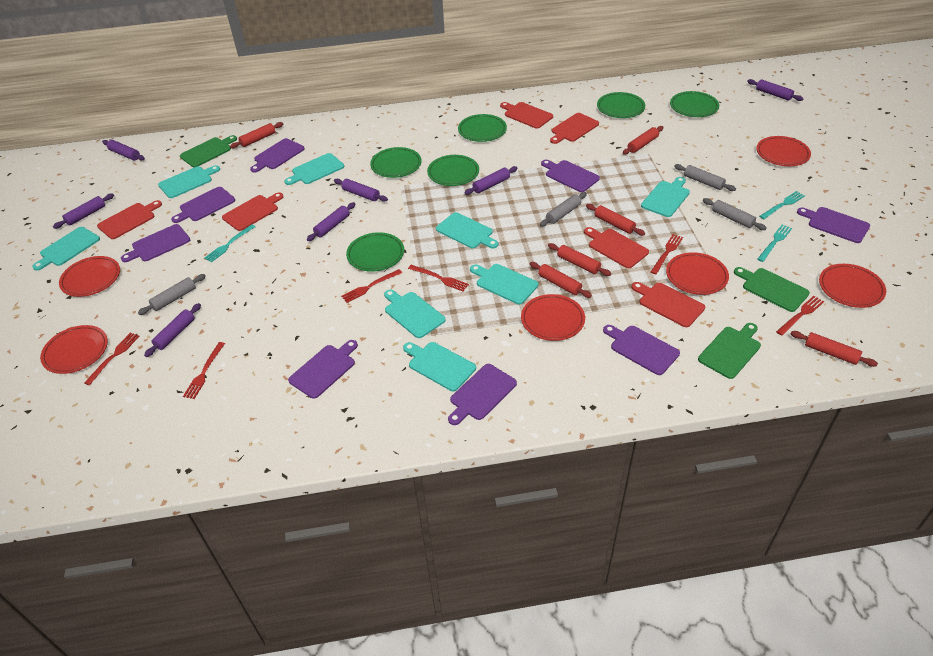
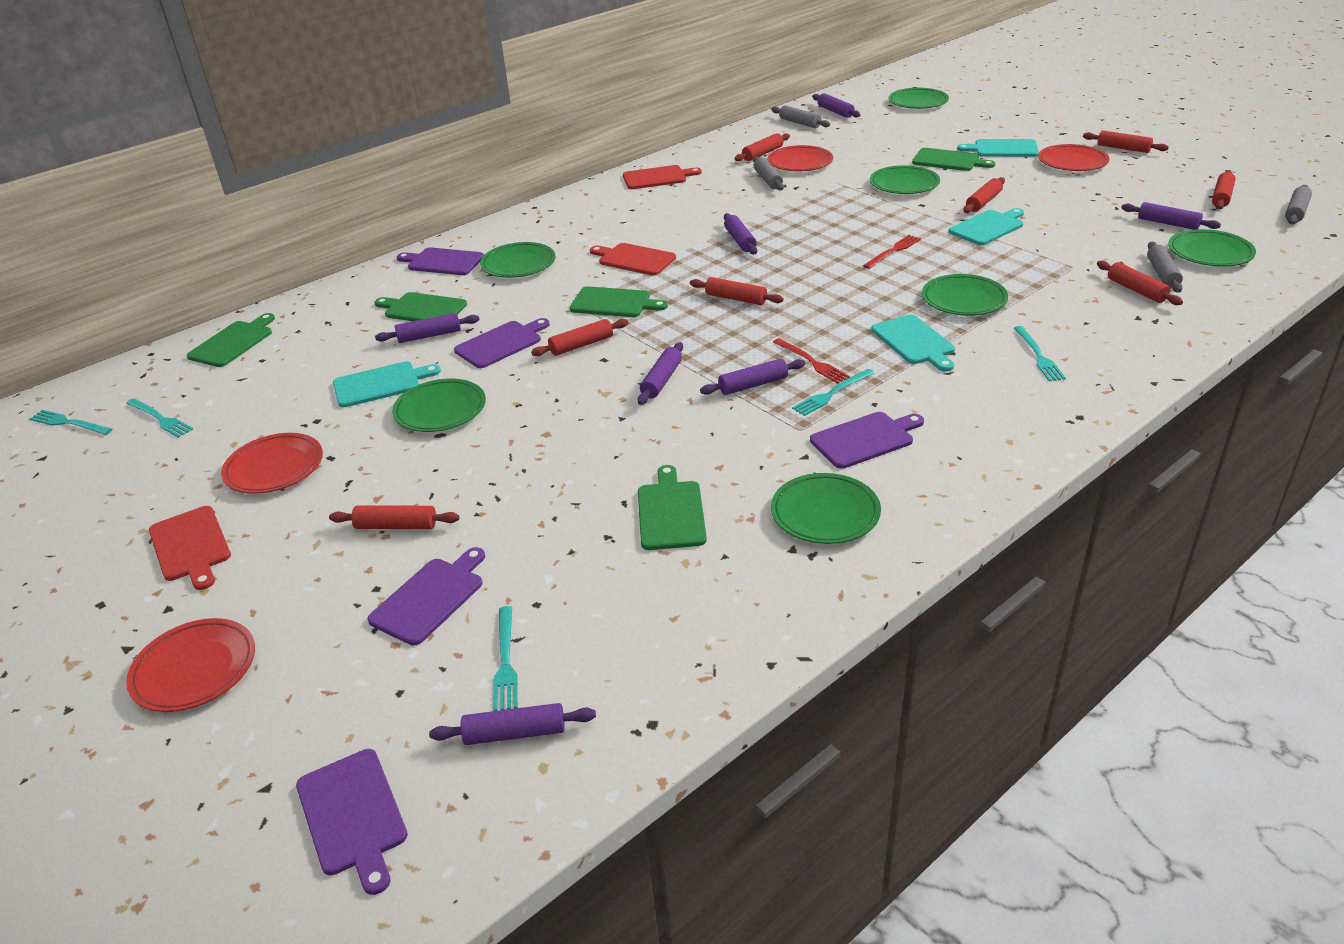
green cutting board: 3 -> 5
green plate: 6 -> 7
purple cutting board: 8 -> 5
red cutting board: 6 -> 3
red fork: 6 -> 2
red plate: 6 -> 4
red rolling pin: 6 -> 8
turquoise cutting board: 8 -> 4
turquoise fork: 3 -> 5

